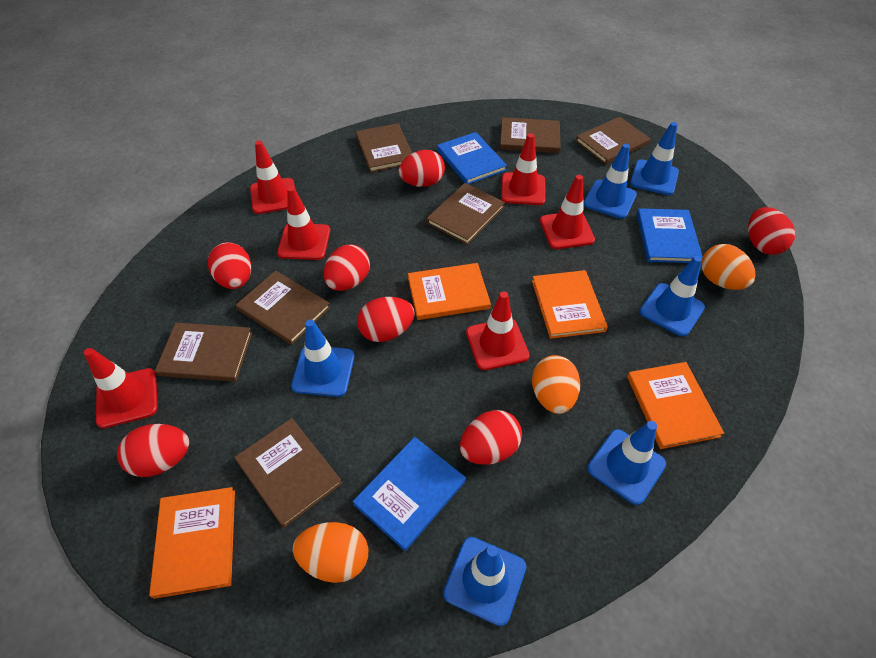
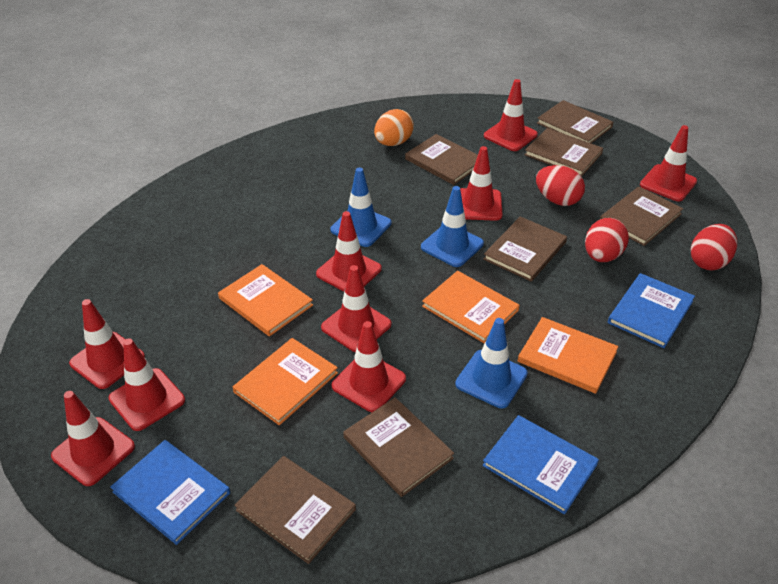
blue traffic cone: 6 -> 3
orange egg: 3 -> 1
red egg: 7 -> 3
red traffic cone: 6 -> 9

